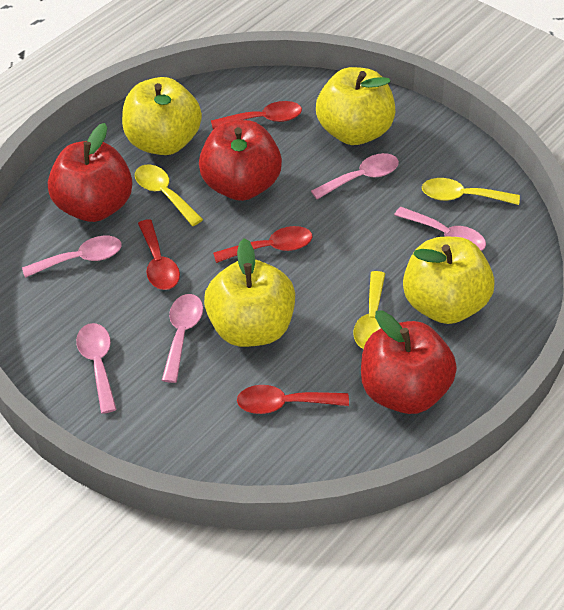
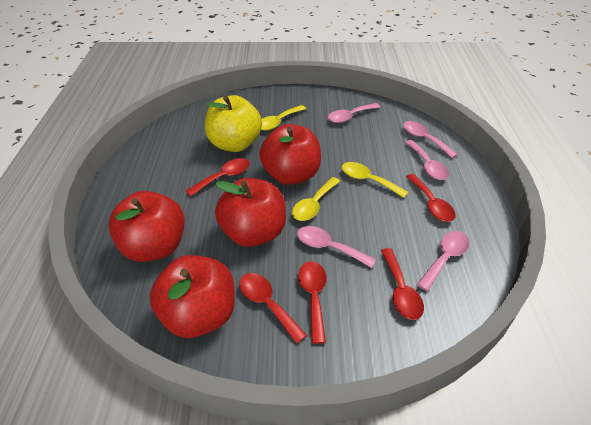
red apple: 3 -> 4
red spoon: 4 -> 5
yellow apple: 4 -> 1

